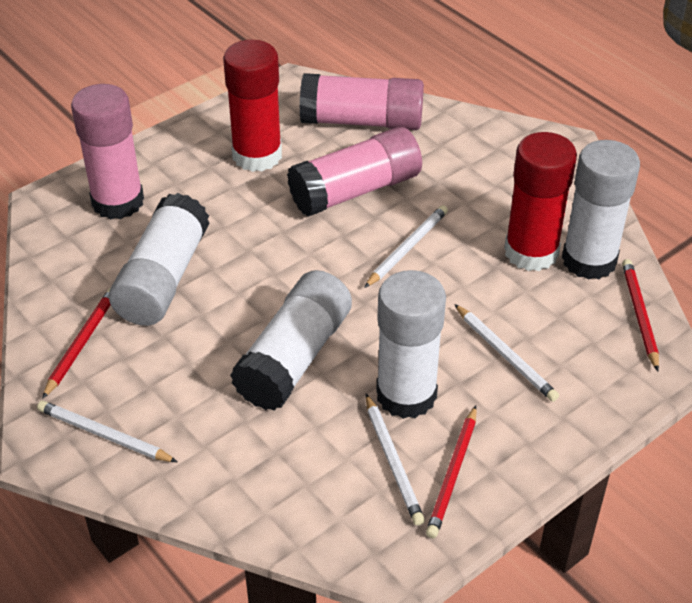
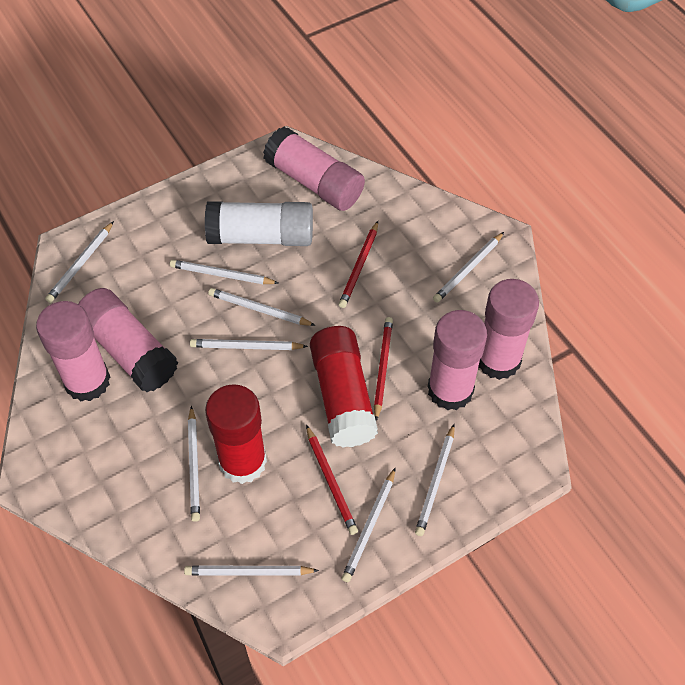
pink glue stick: 3 -> 5
white glue stick: 4 -> 1
white pencil: 4 -> 9

